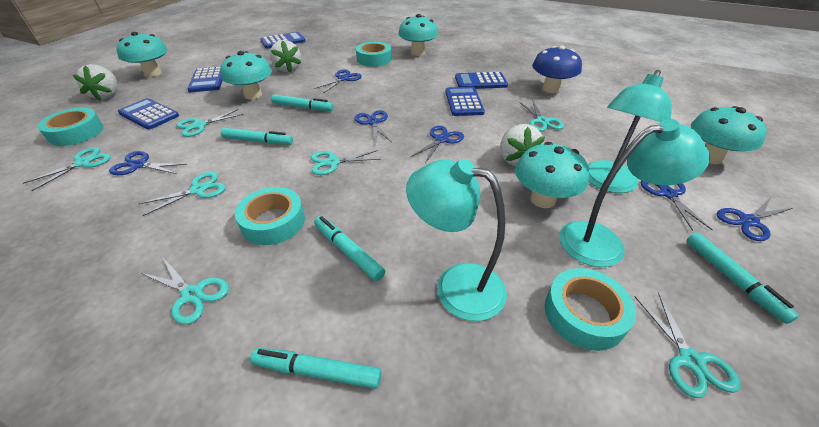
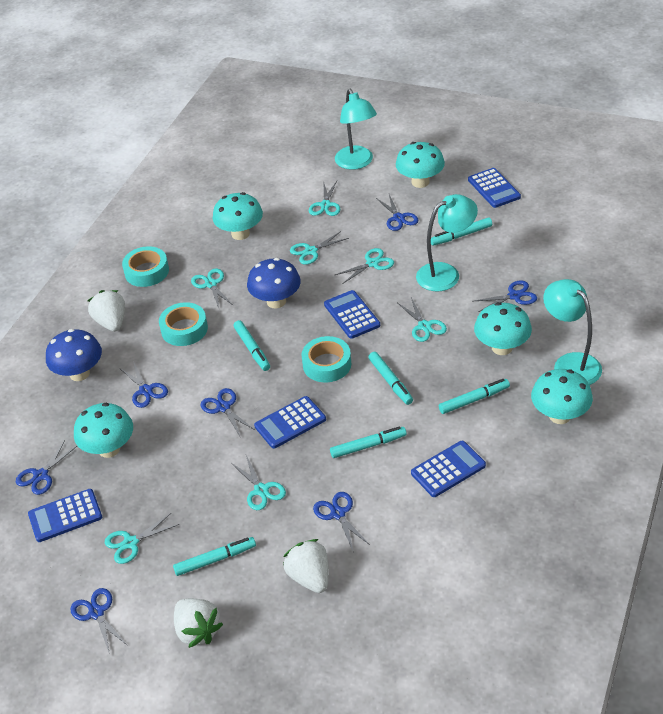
blue mushroom: 1 -> 2
blue scissors: 6 -> 7
turquoise marker: 5 -> 6
turquoise tape: 4 -> 3

